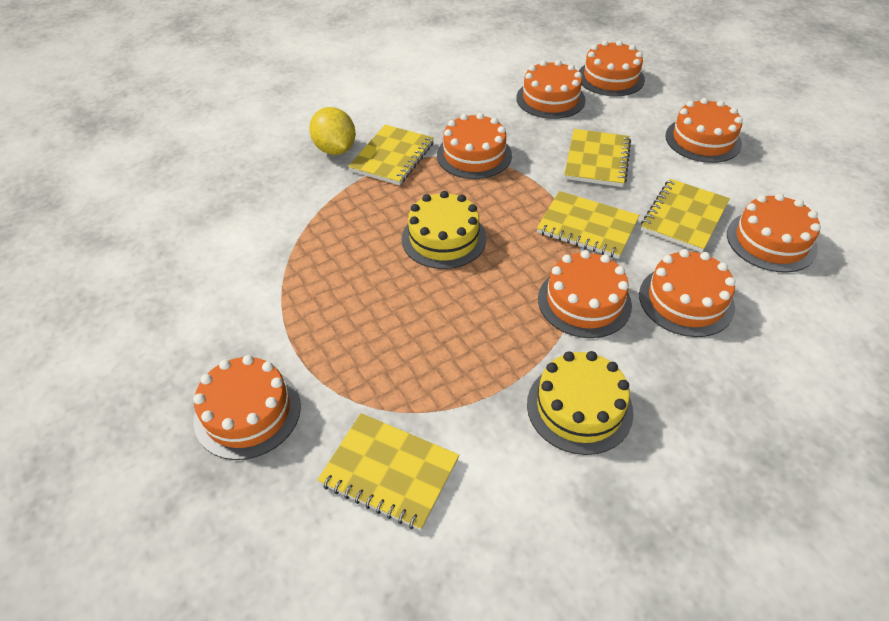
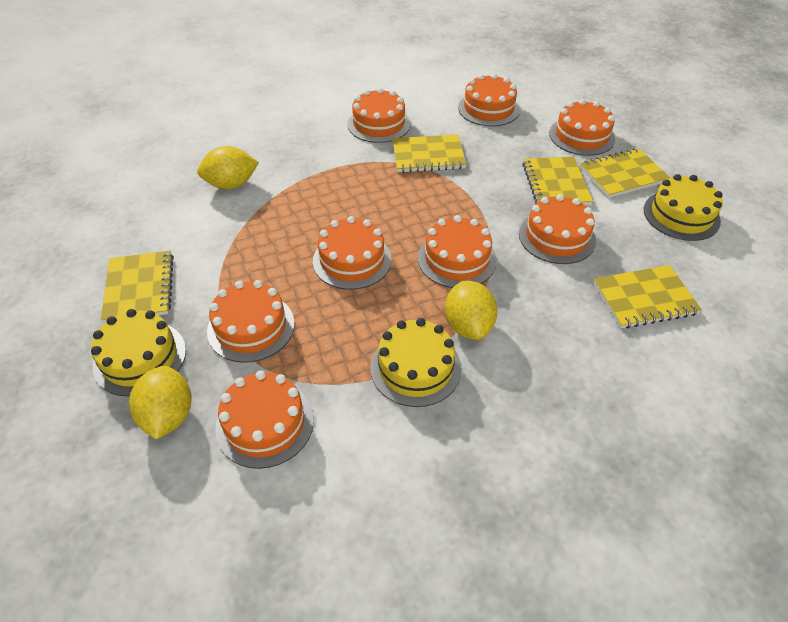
yellow cake: 2 -> 3
yellow lemon: 1 -> 3

